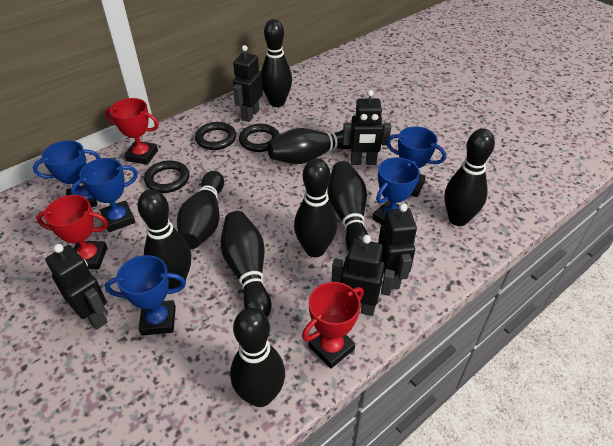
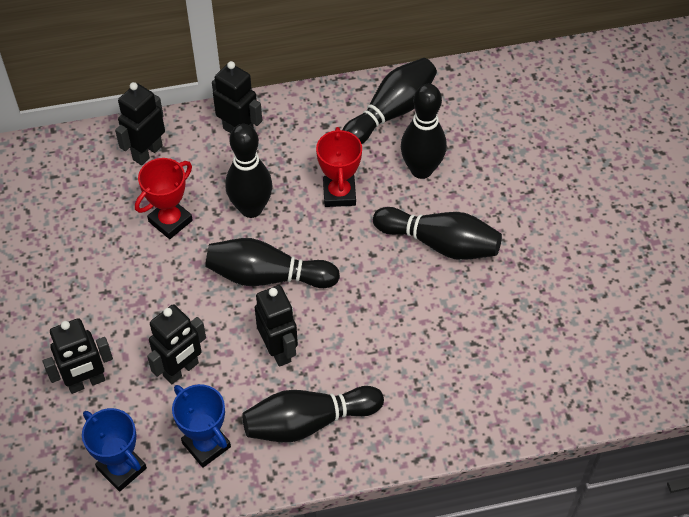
black bowling pin: 9 -> 6
black ring: 3 -> 0
blue trophy: 5 -> 2
red trophy: 3 -> 2

